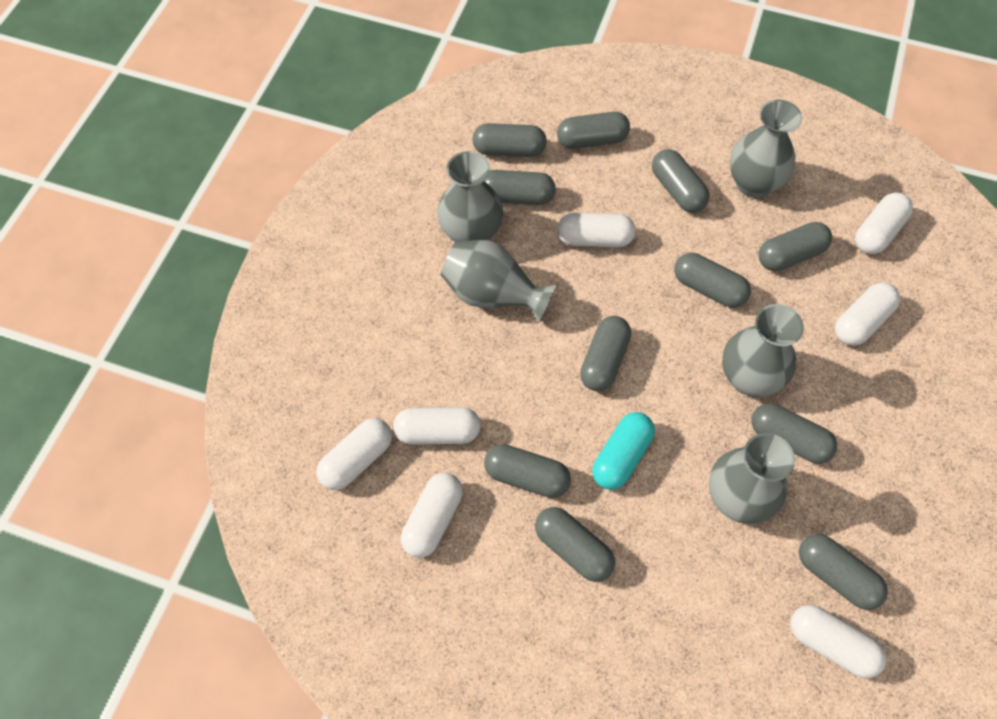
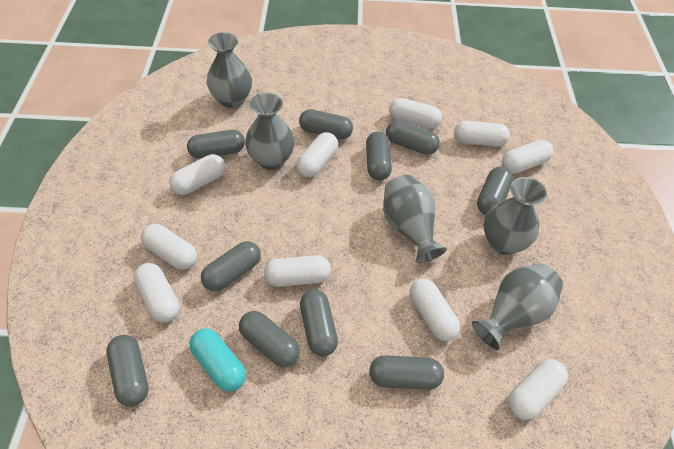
grey capsule: 11 -> 10
white capsule: 7 -> 10

